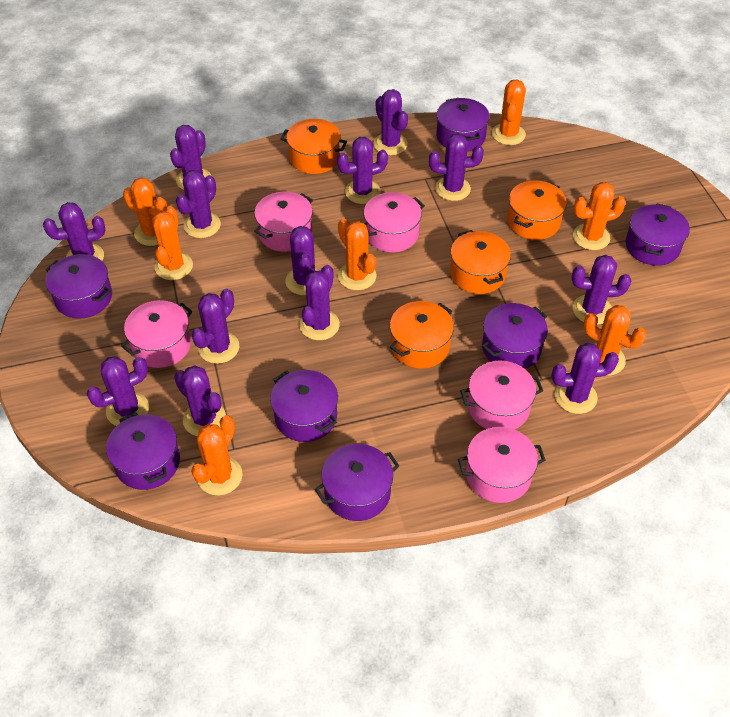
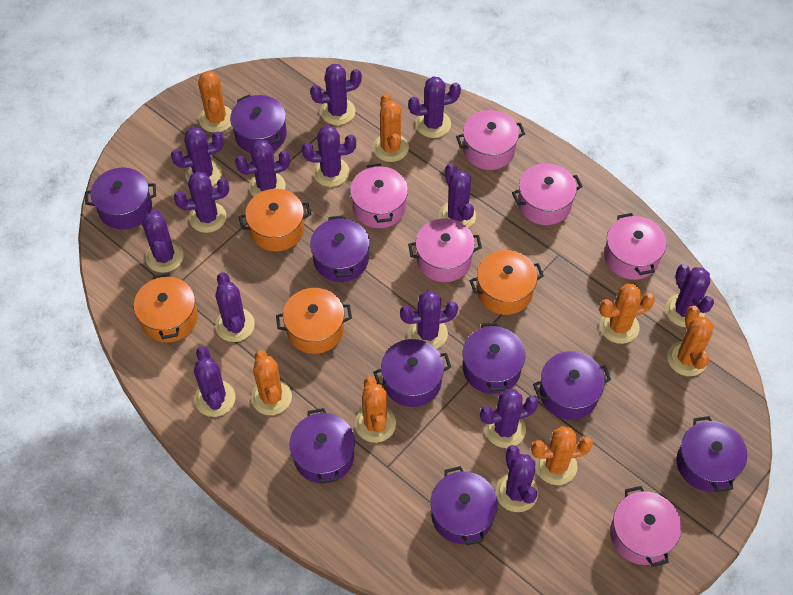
pink pot: 5 -> 6
purple cactus: 13 -> 14
purple pot: 7 -> 9

